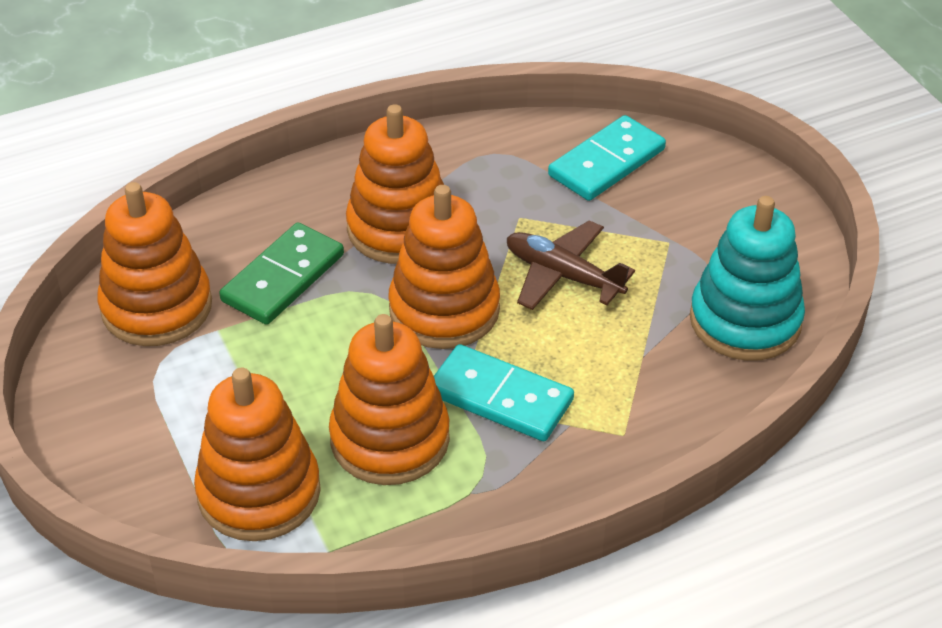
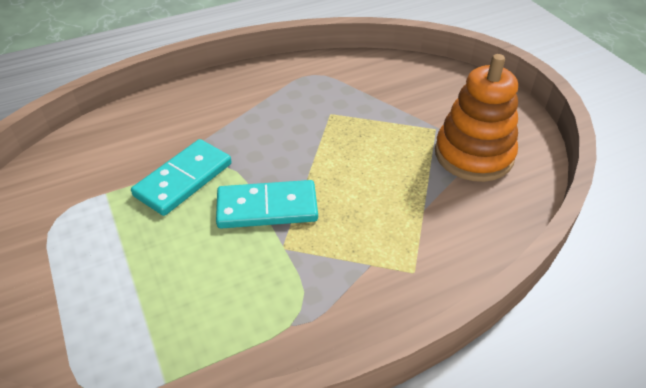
brown plane: 1 -> 0
green domino: 1 -> 0
orange stacking toy: 5 -> 1
turquoise stacking toy: 1 -> 0

